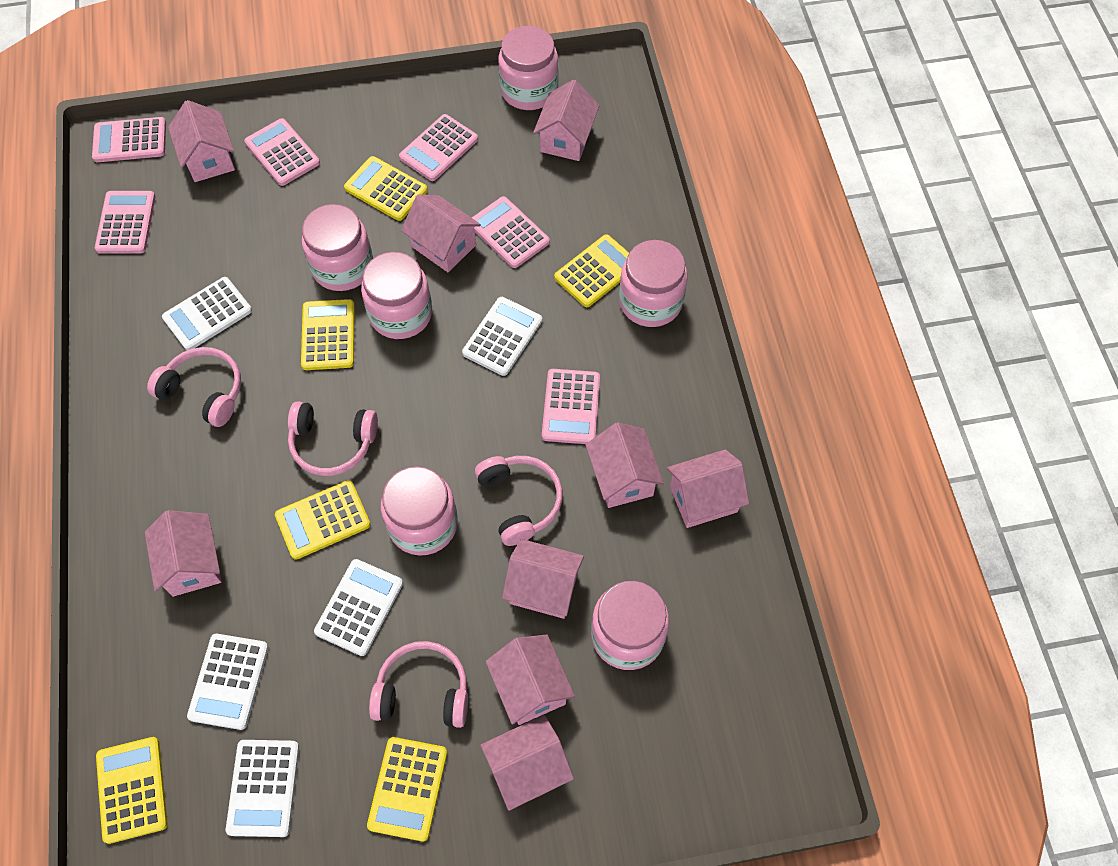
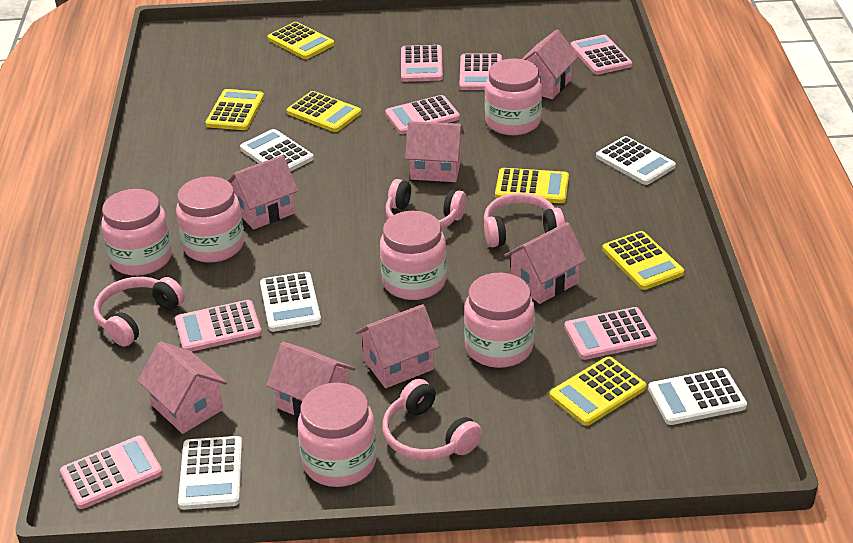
pink calculator: 6 -> 7
pink house: 9 -> 7

